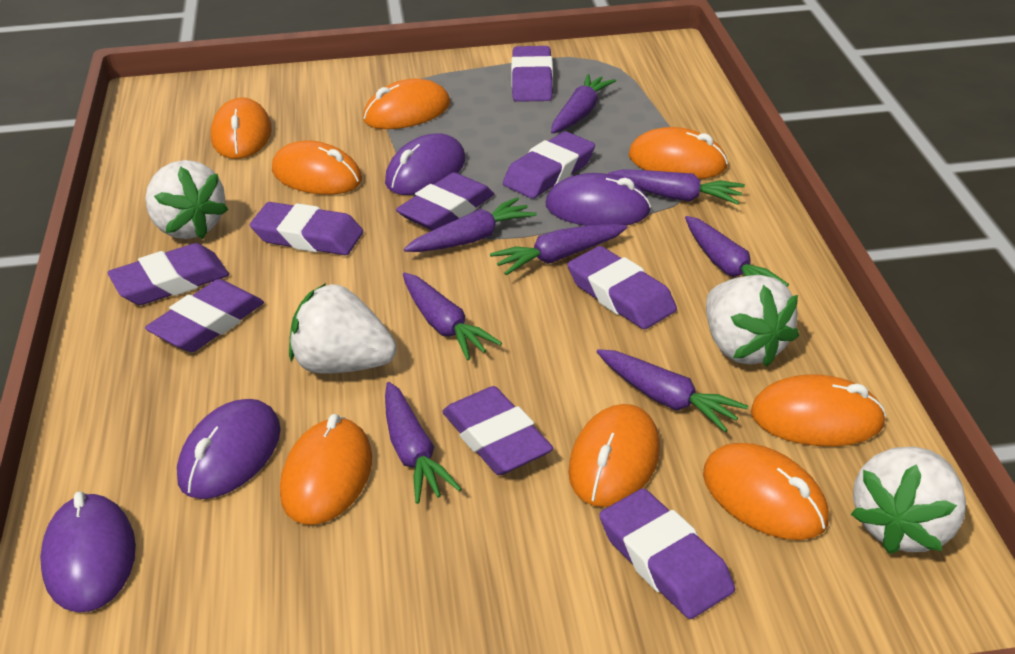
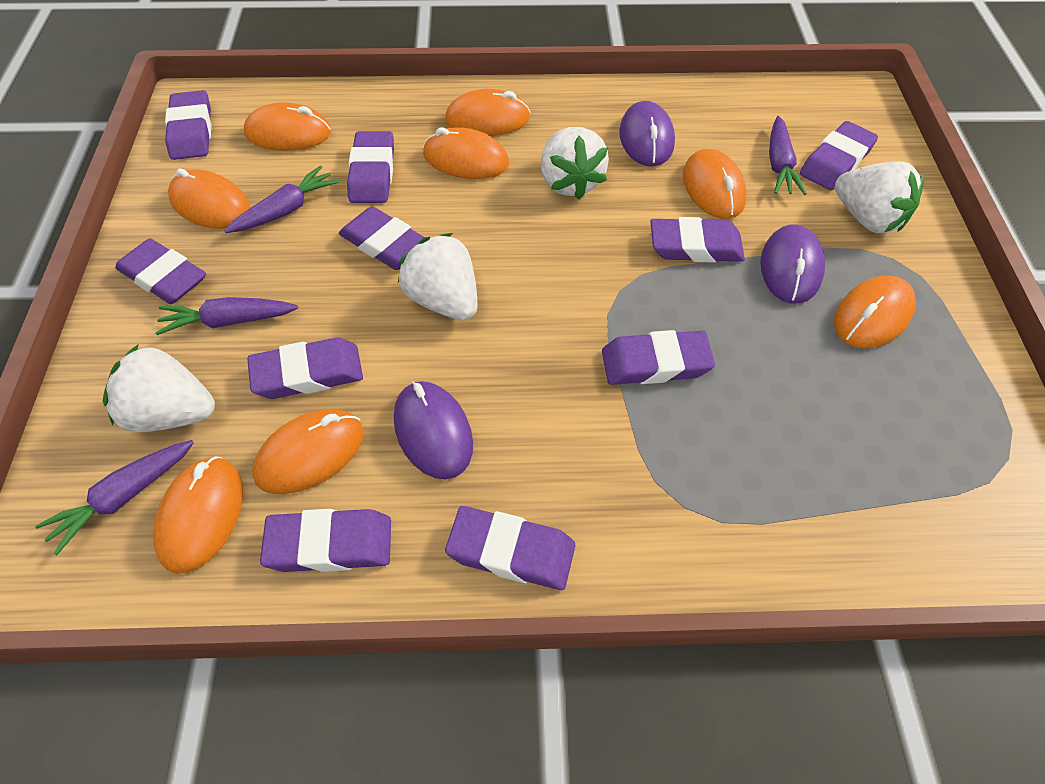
purple carrot: 8 -> 4
purple eraser: 9 -> 10
purple mouse: 4 -> 3

